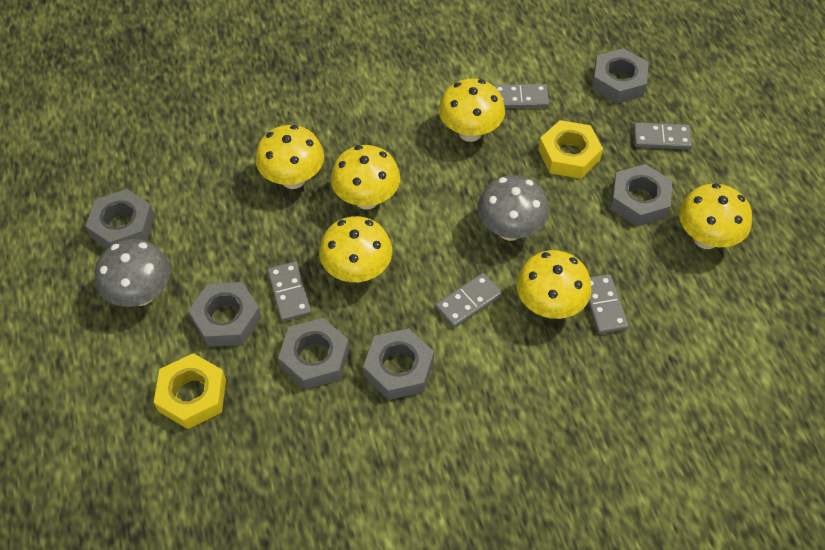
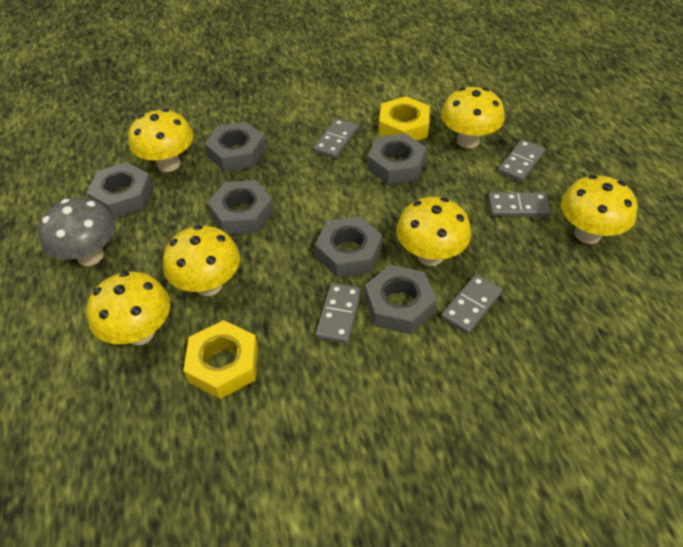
grey mushroom: 2 -> 1

